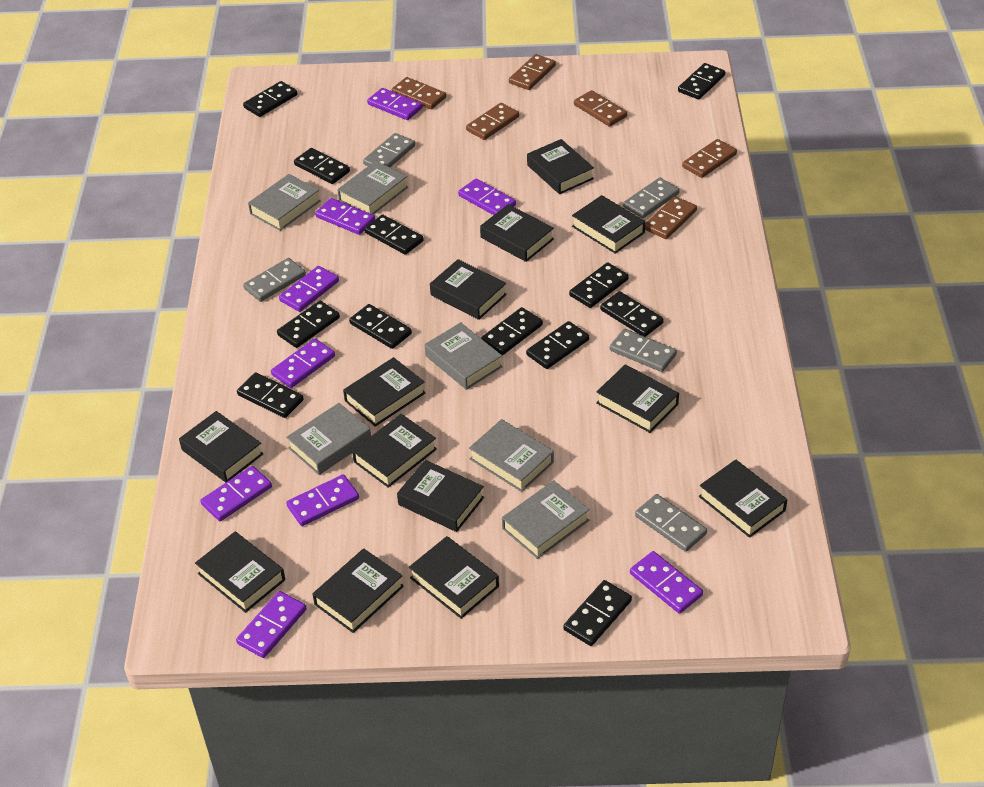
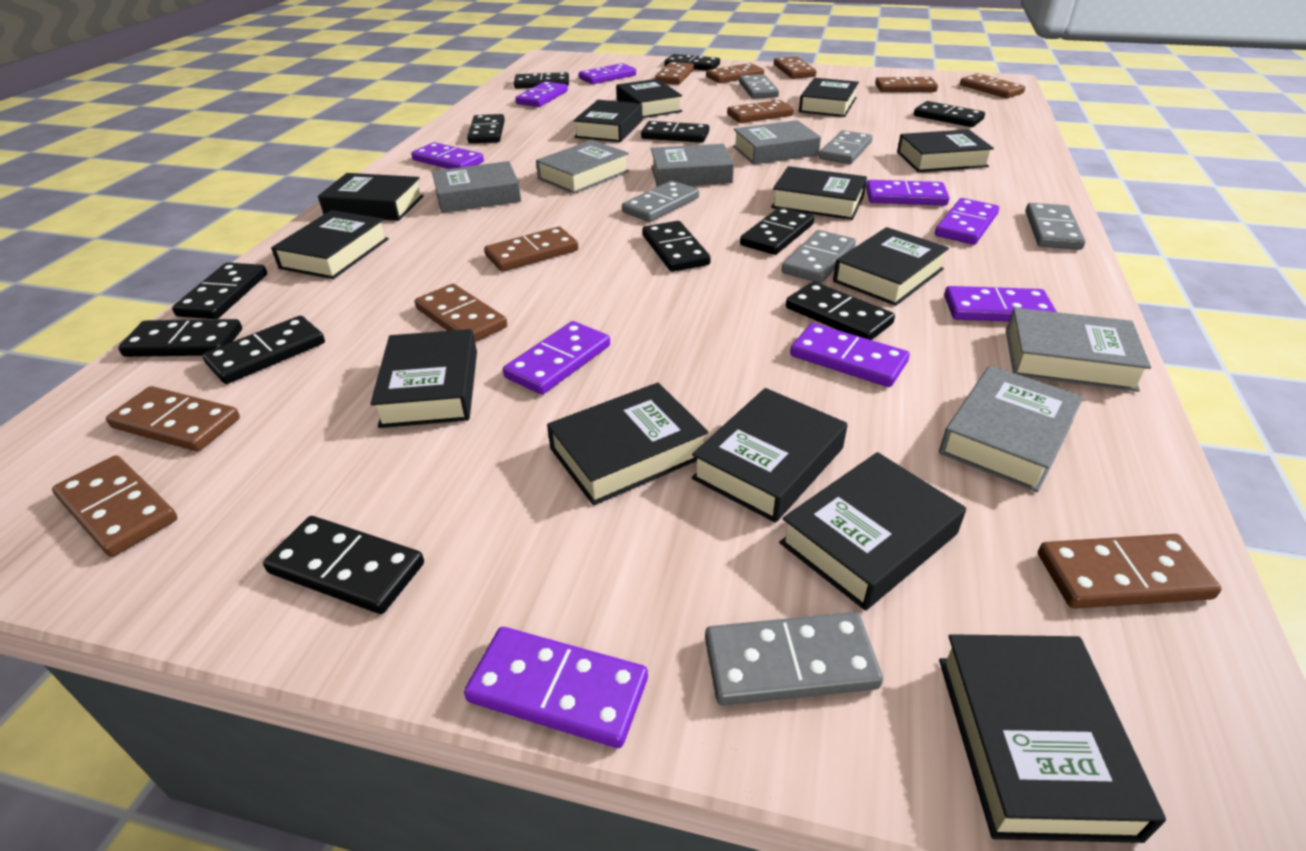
brown domino: 6 -> 11
grey domino: 5 -> 6

